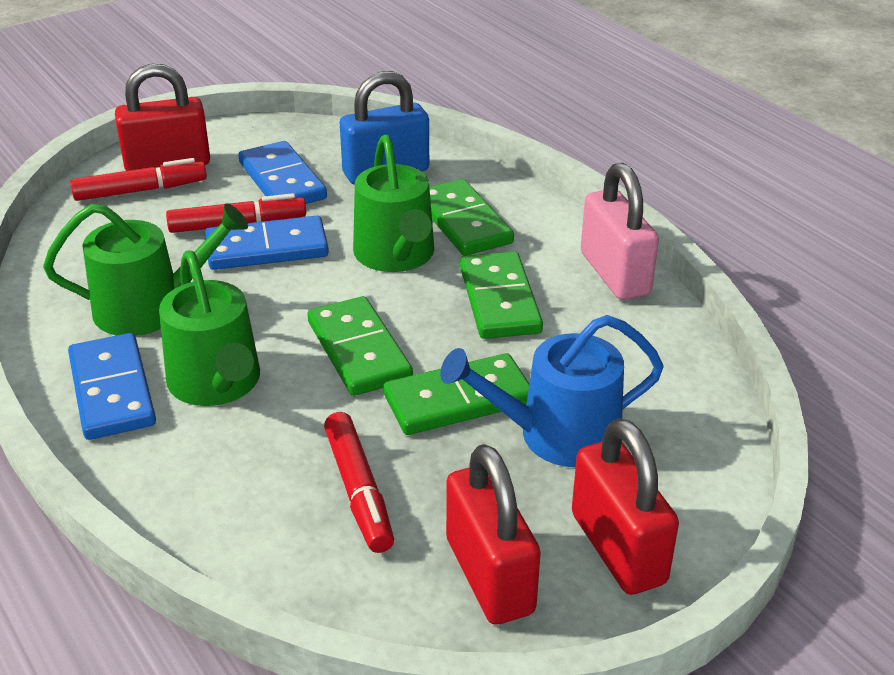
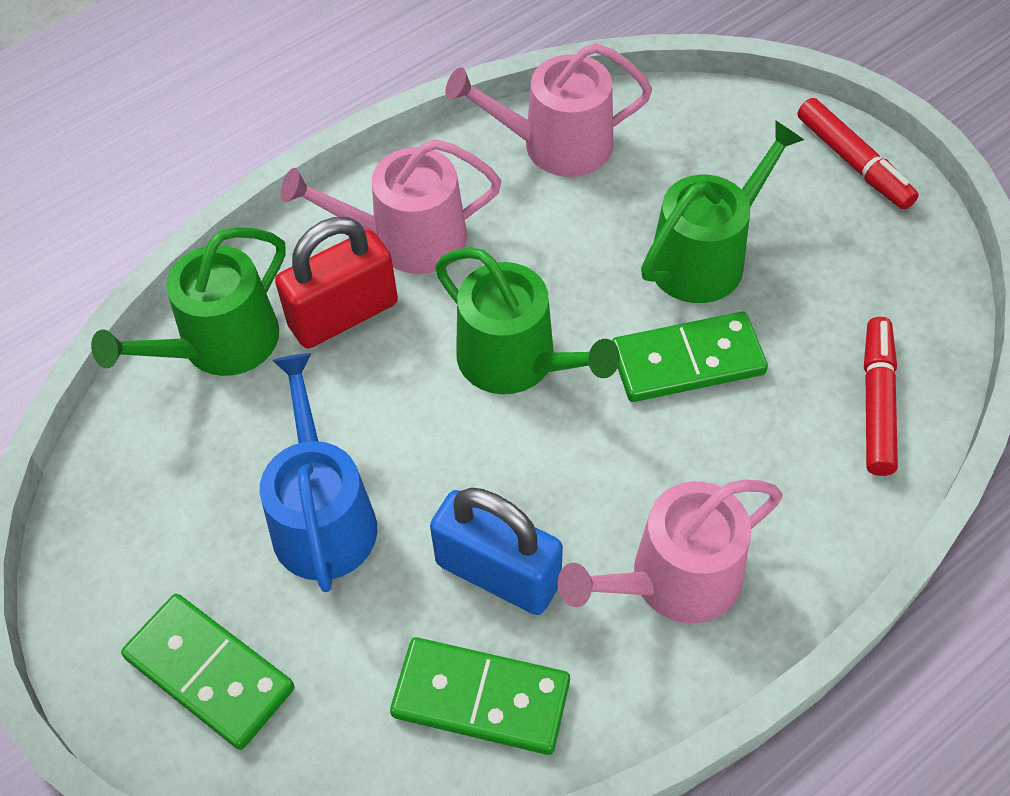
blue domino: 3 -> 0
green domino: 4 -> 3
pink padlock: 1 -> 0
pink watering can: 0 -> 3
red marker: 3 -> 2
red padlock: 3 -> 1

